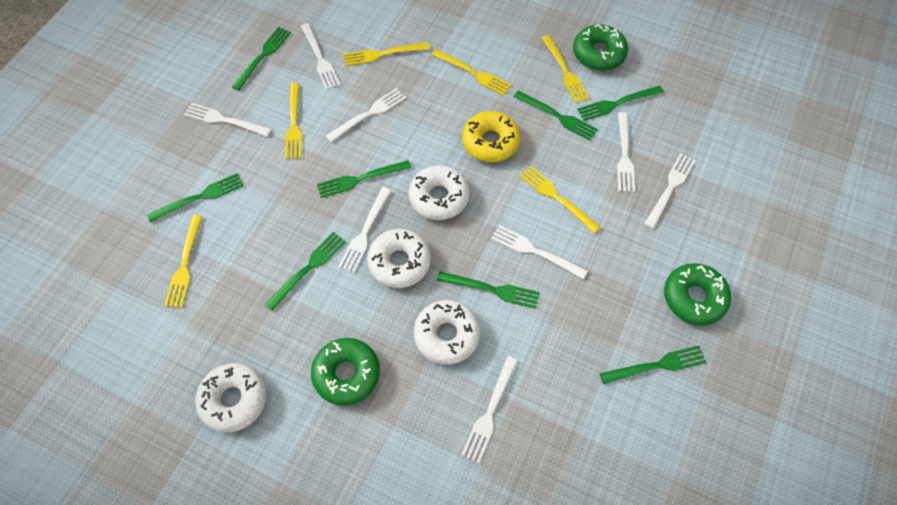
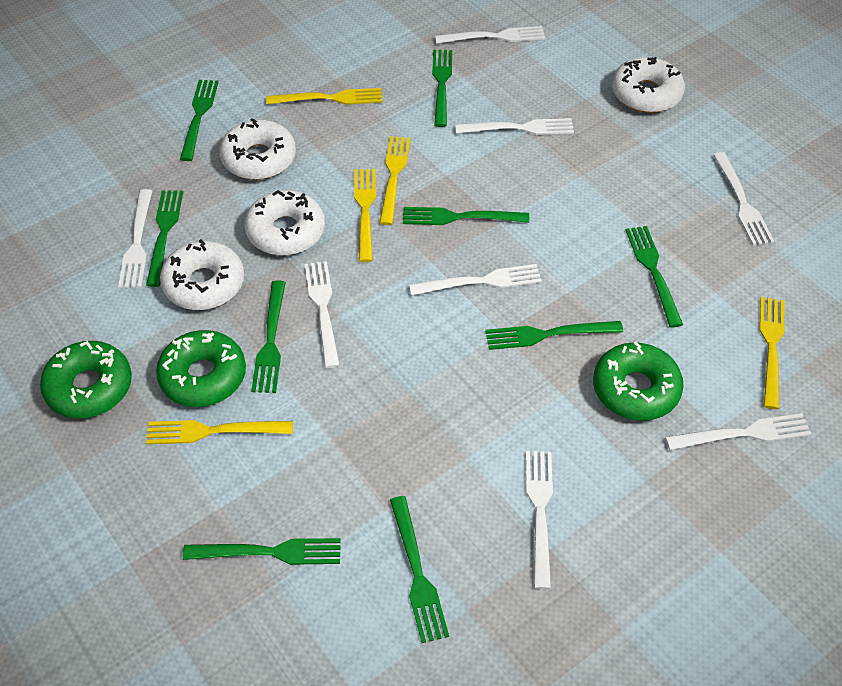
green fork: 8 -> 9
yellow donut: 1 -> 0
yellow fork: 6 -> 5

